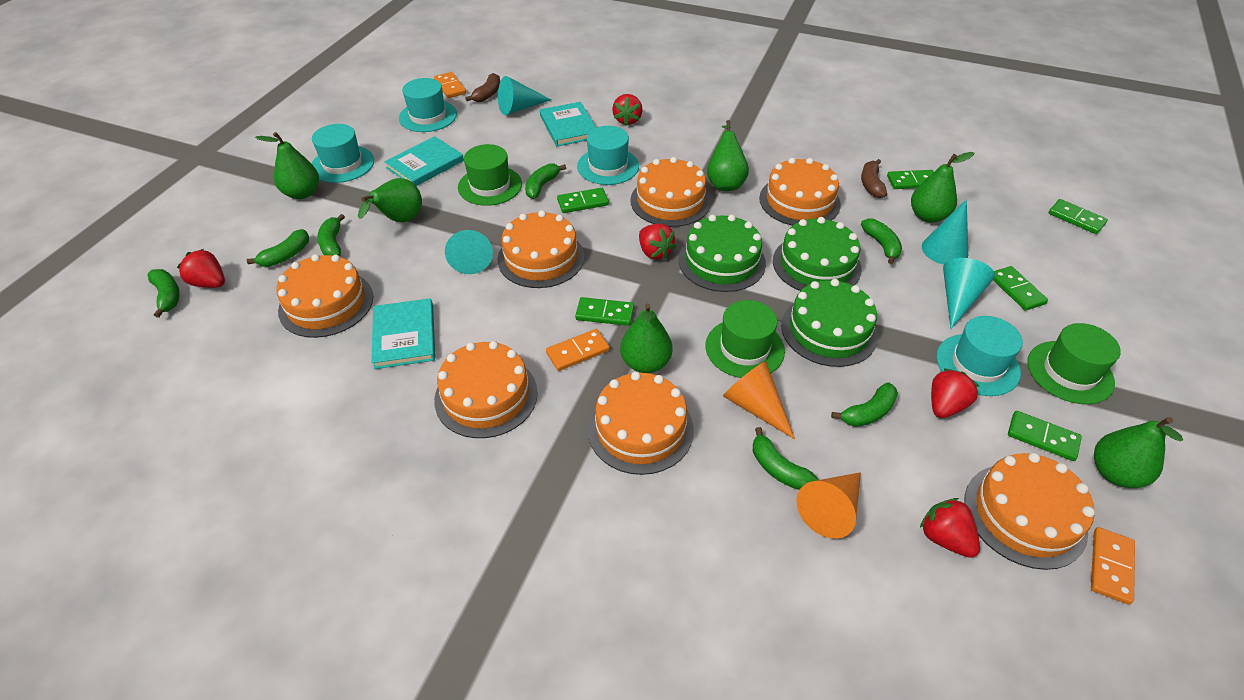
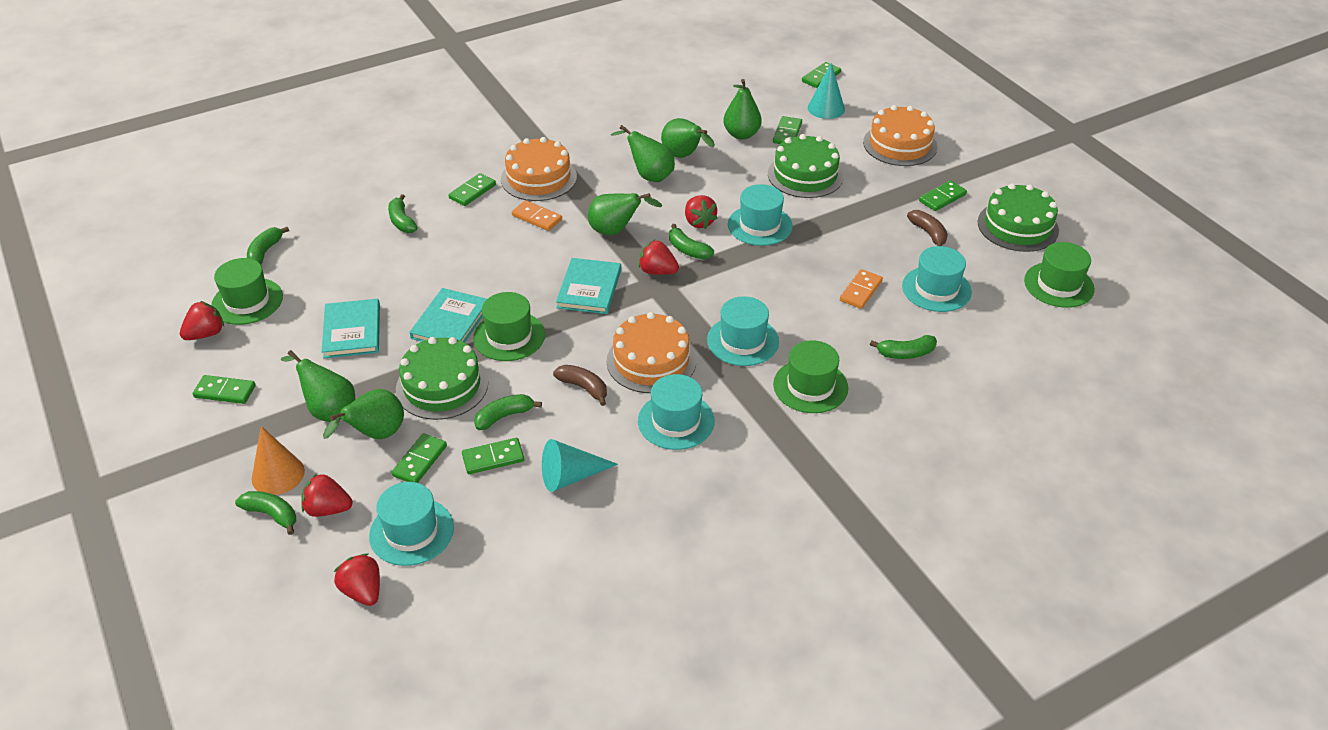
green banana: 7 -> 6
green domino: 6 -> 7
green hat: 3 -> 4
orange cake: 7 -> 3
orange cone: 2 -> 1
orange domino: 3 -> 2
turquoise cone: 4 -> 2
turquoise hat: 4 -> 5

